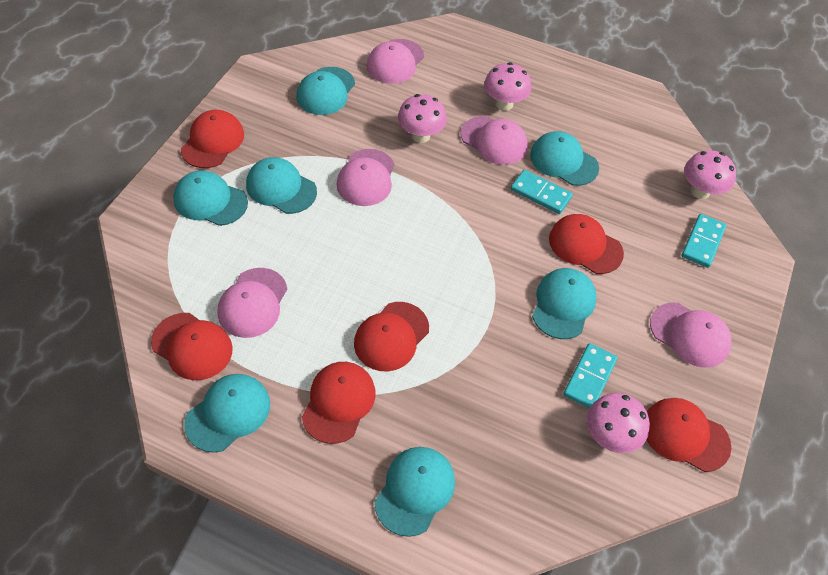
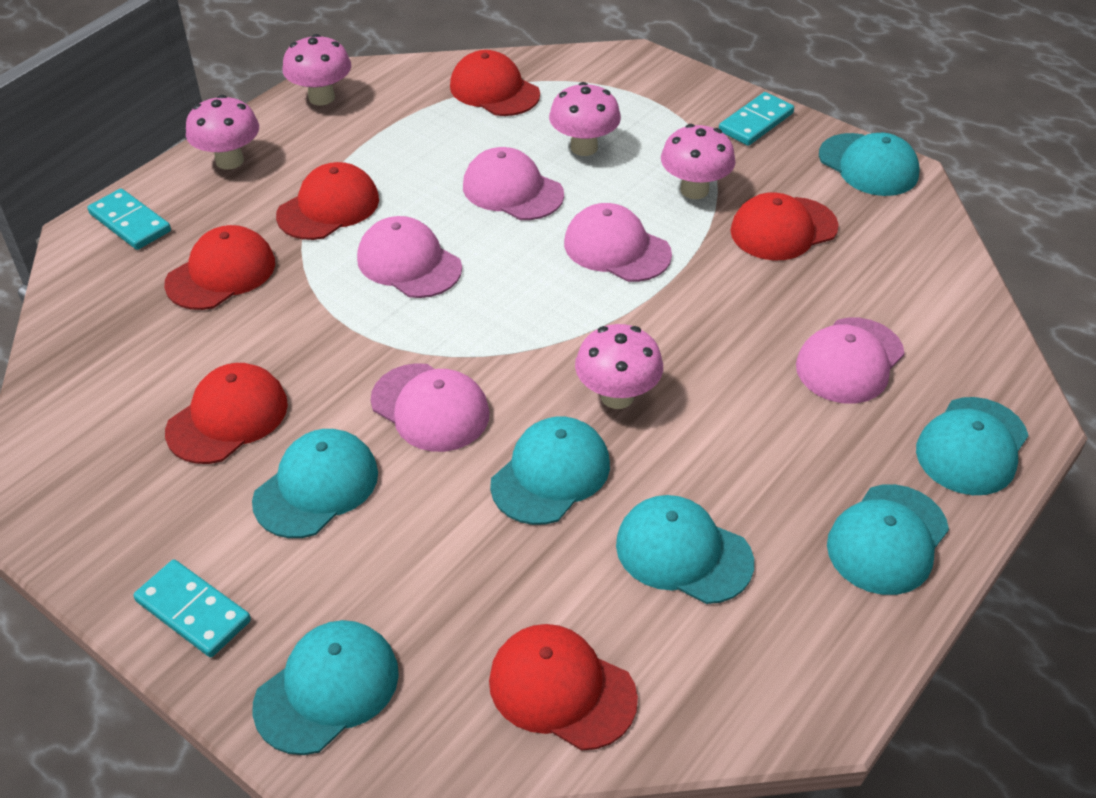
pink mushroom: 4 -> 5

